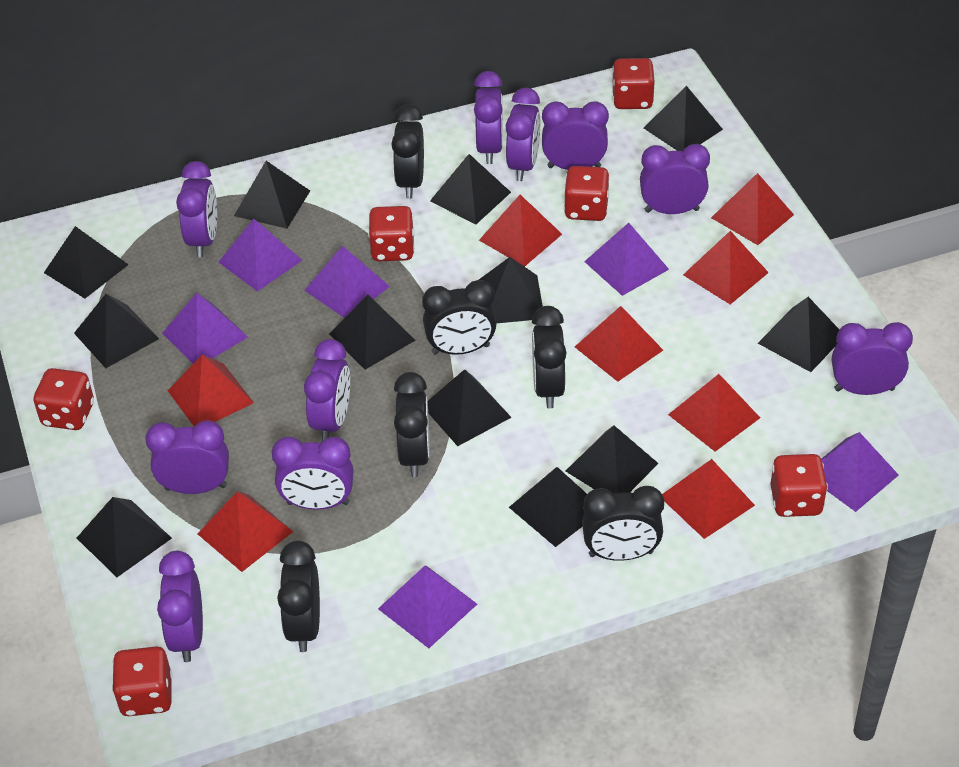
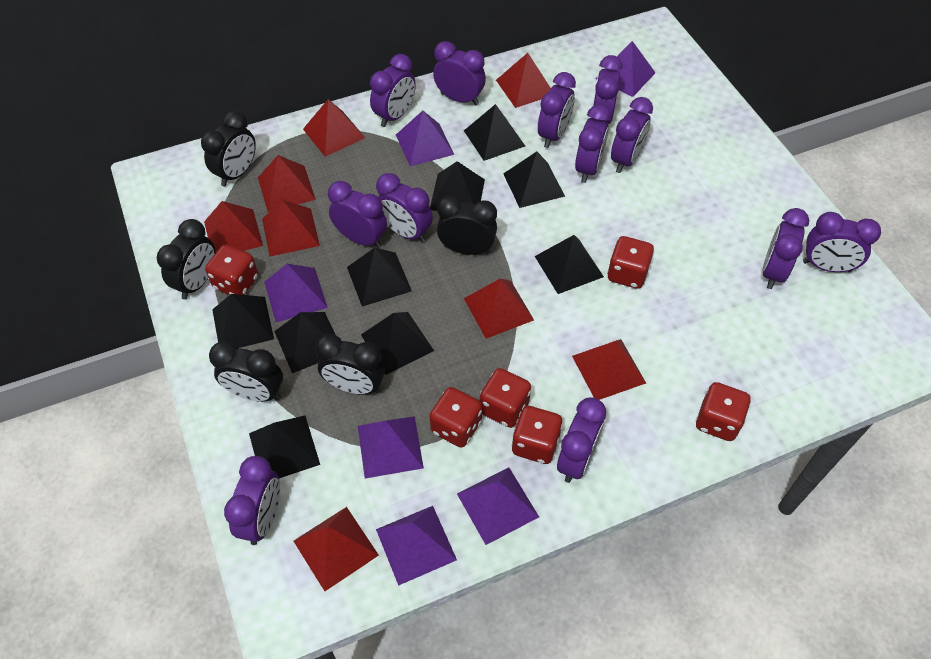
black clock: 6 -> 5
black pyramid: 12 -> 9
purple clock: 10 -> 12

